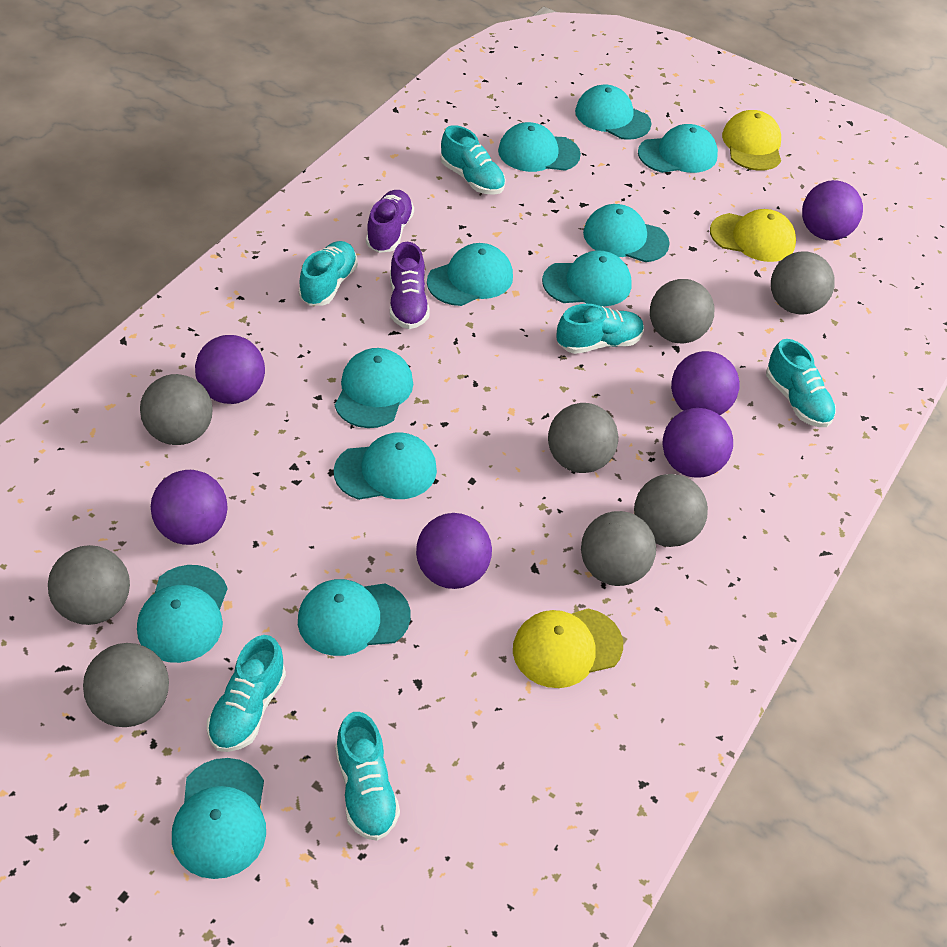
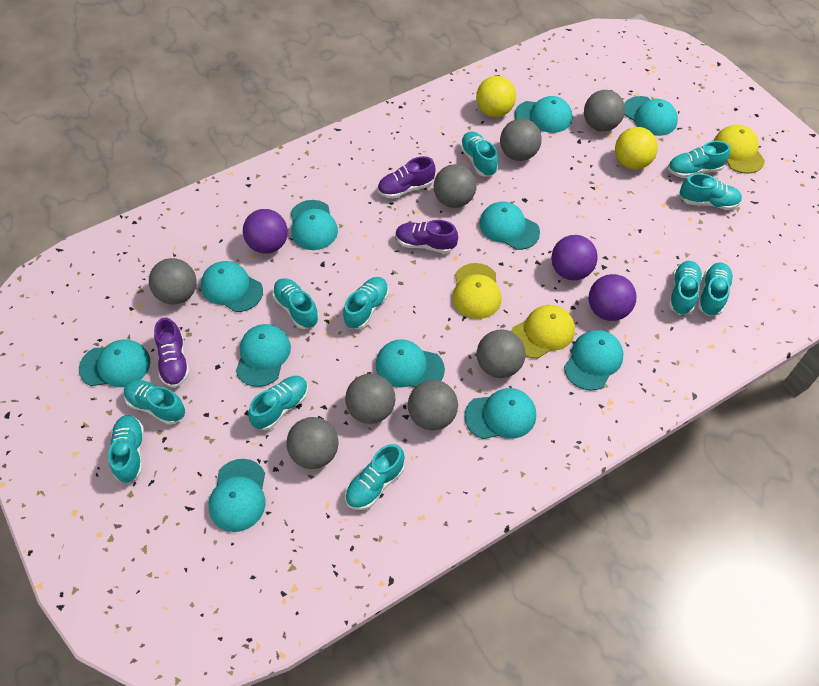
purple ball: 6 -> 3
purple shoe: 2 -> 3
turquoise shoe: 6 -> 11
yellow ball: 0 -> 2

